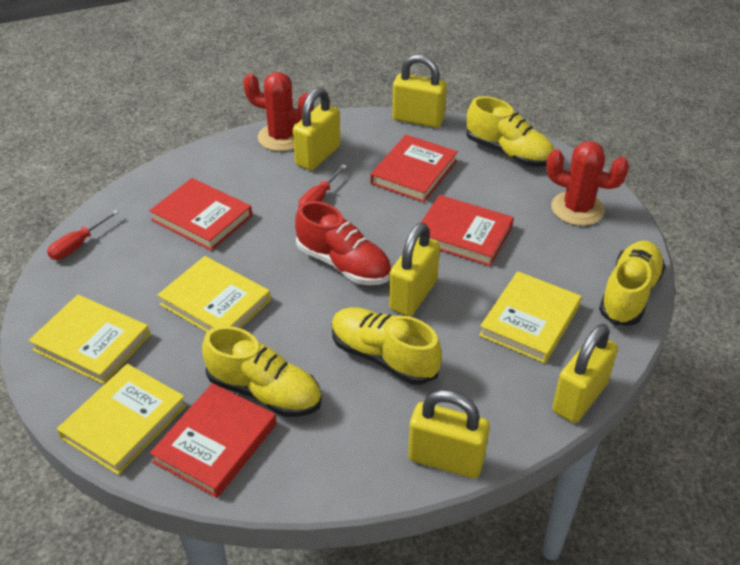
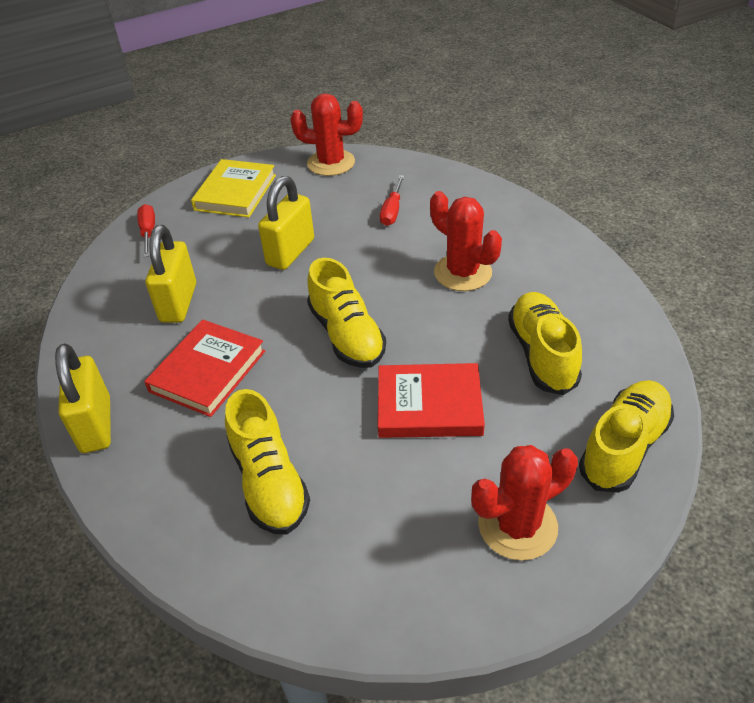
red book: 4 -> 2
red cactus: 2 -> 3
red shoe: 1 -> 0
yellow book: 4 -> 1
yellow padlock: 5 -> 3

